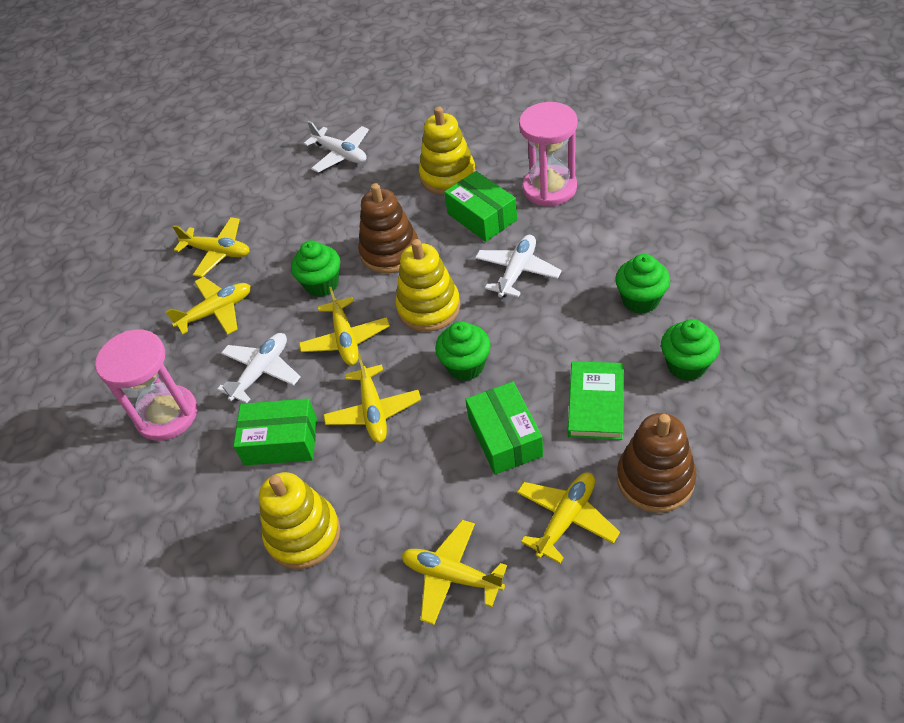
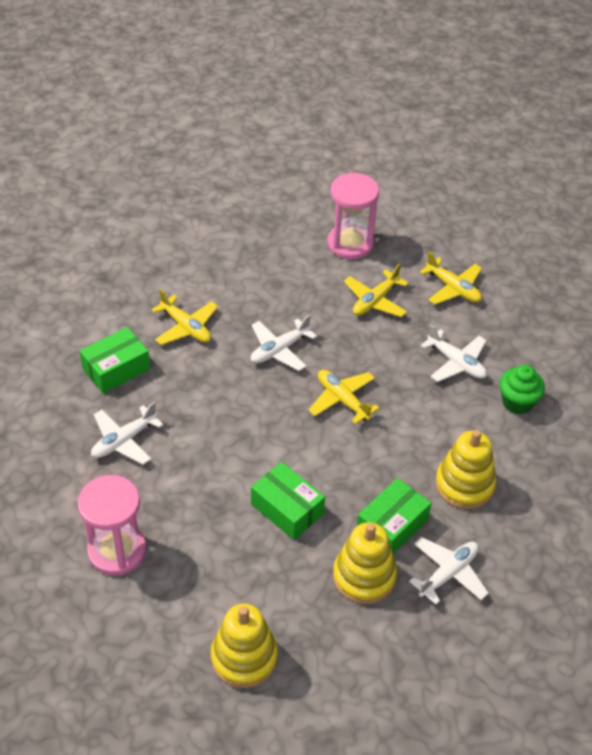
brown stacking toy: 2 -> 0
green book: 1 -> 0
green cupcake: 4 -> 1
white plane: 3 -> 4
yellow plane: 6 -> 4

